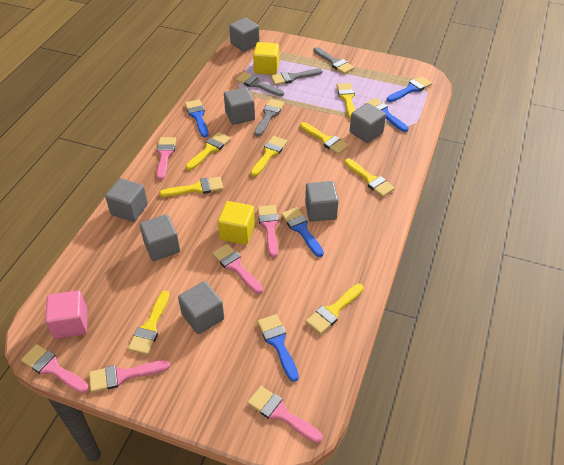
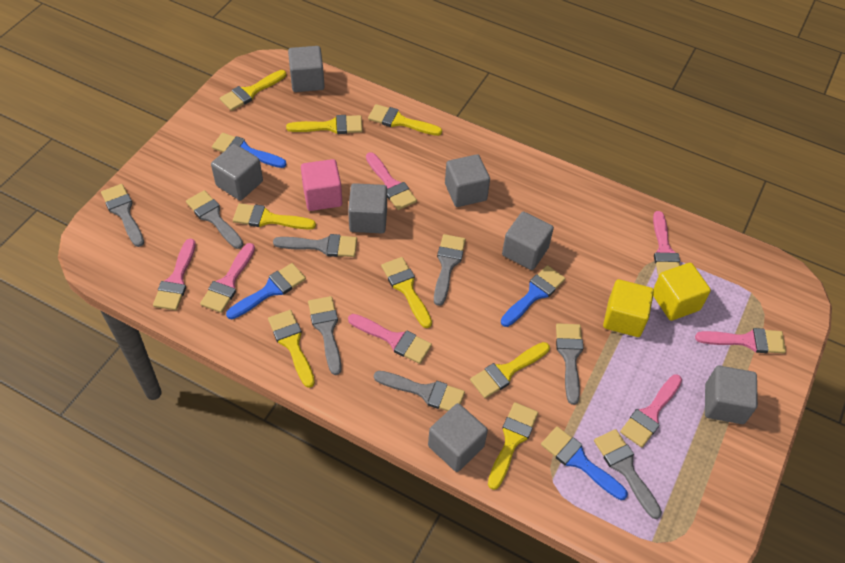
blue brush: 5 -> 4
grey brush: 4 -> 8
pink brush: 6 -> 7

